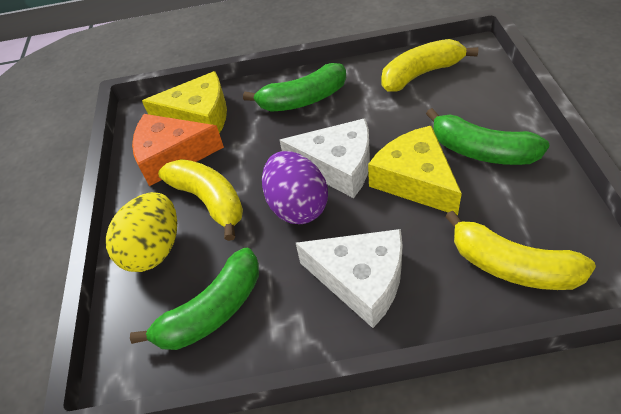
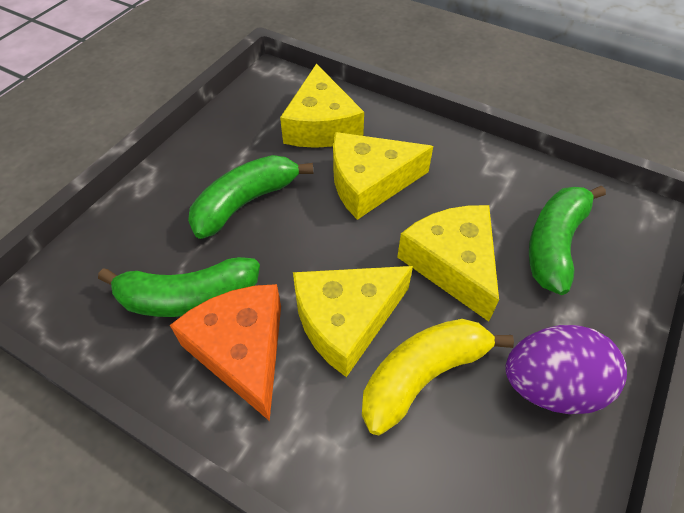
white cheese: 2 -> 0
yellow banana: 3 -> 1
yellow cheese: 2 -> 4
yellow egg: 1 -> 0

